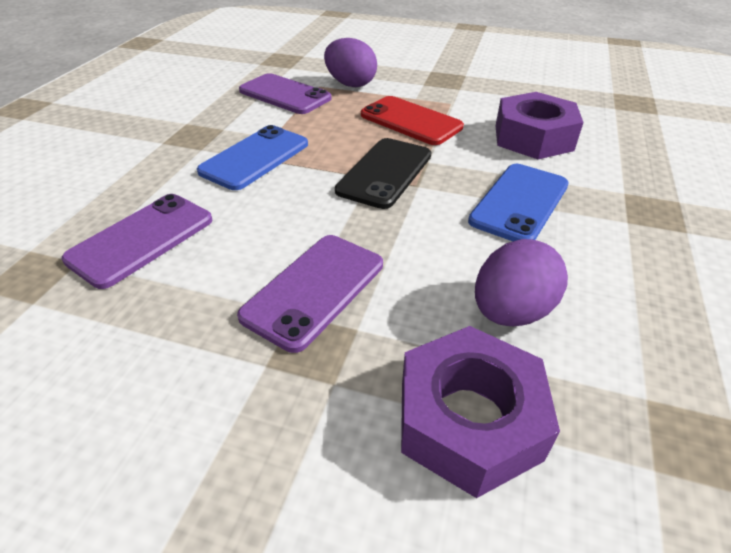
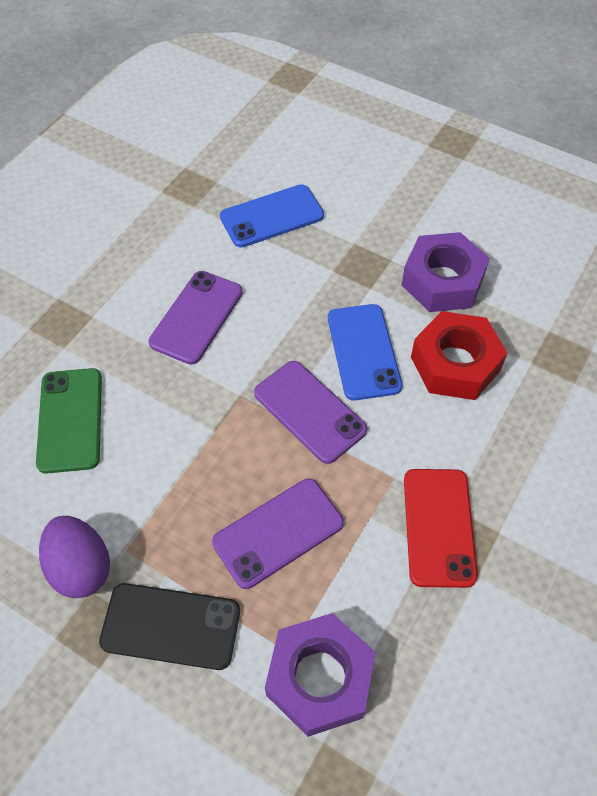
green phone: 0 -> 1
purple egg: 2 -> 1
red nut: 0 -> 1

